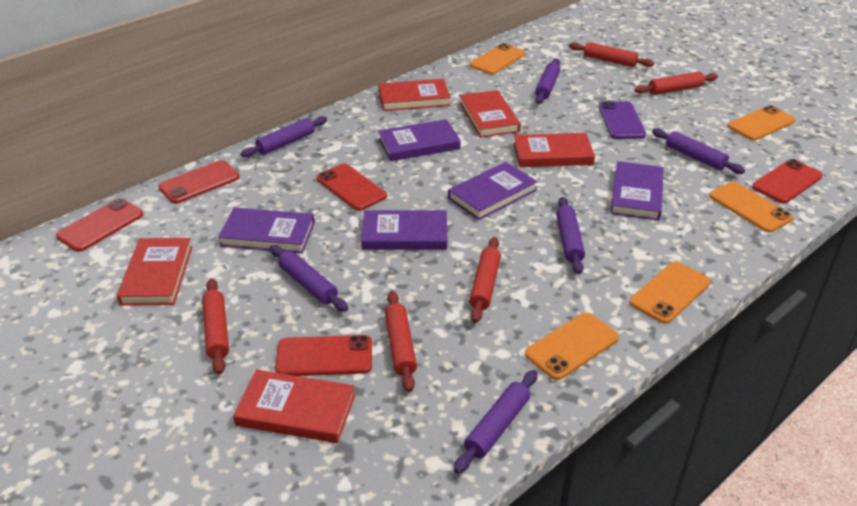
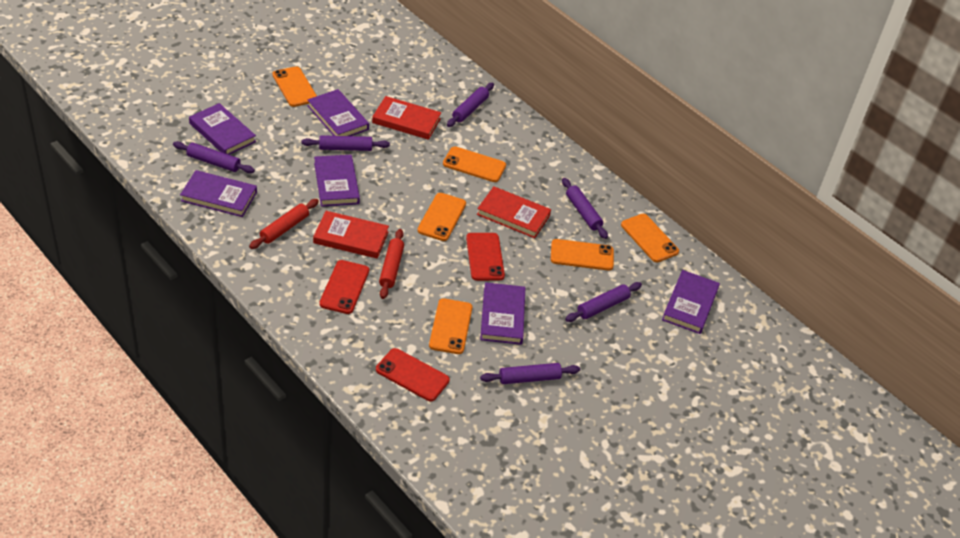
orange phone: 5 -> 6
purple book: 5 -> 6
purple phone: 1 -> 0
red book: 5 -> 3
red phone: 5 -> 3
red rolling pin: 5 -> 2

